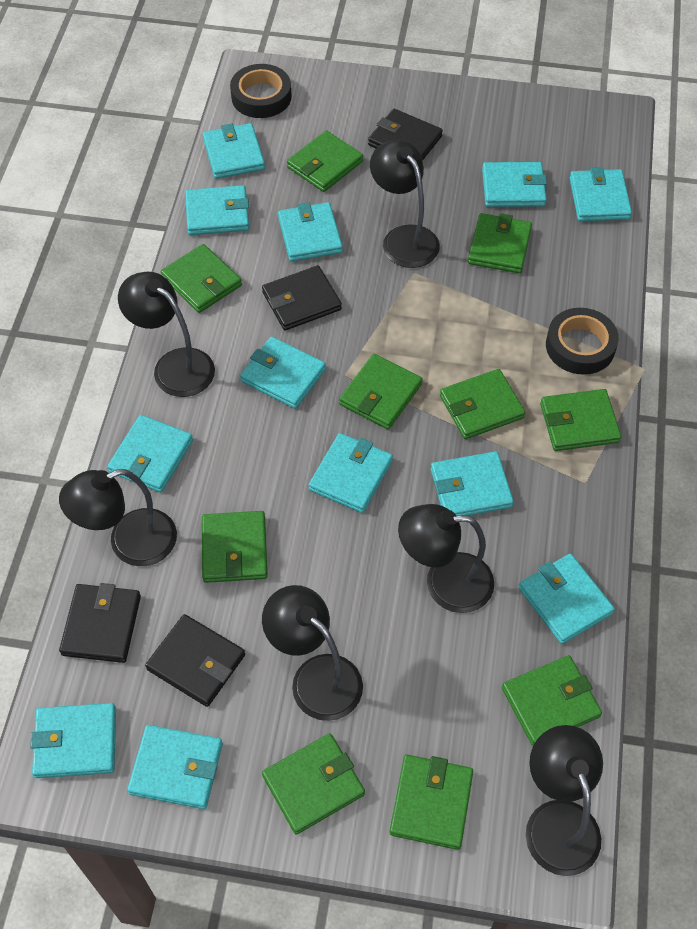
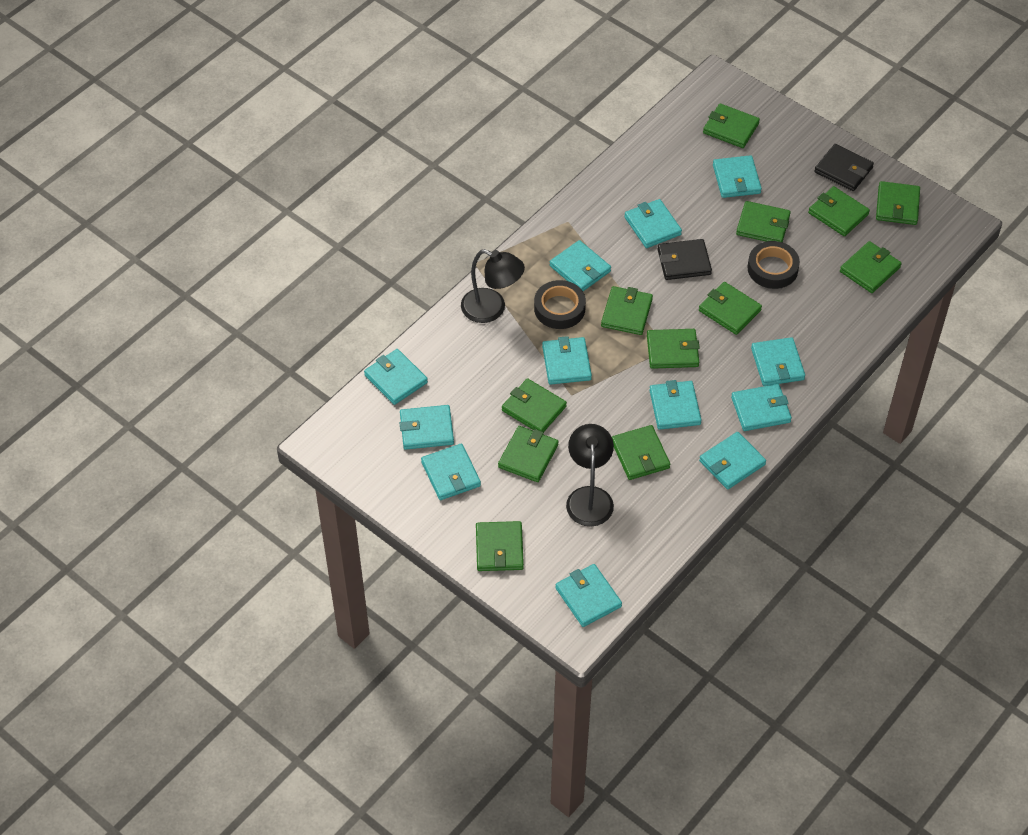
black lamp: 6 -> 2
black wallet: 4 -> 2
green wallet: 10 -> 12

